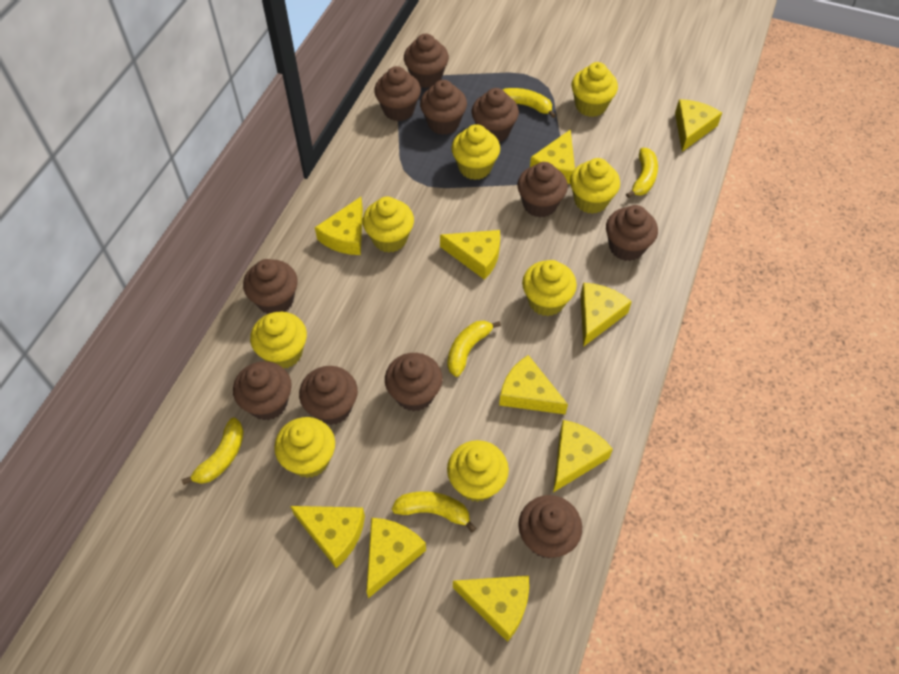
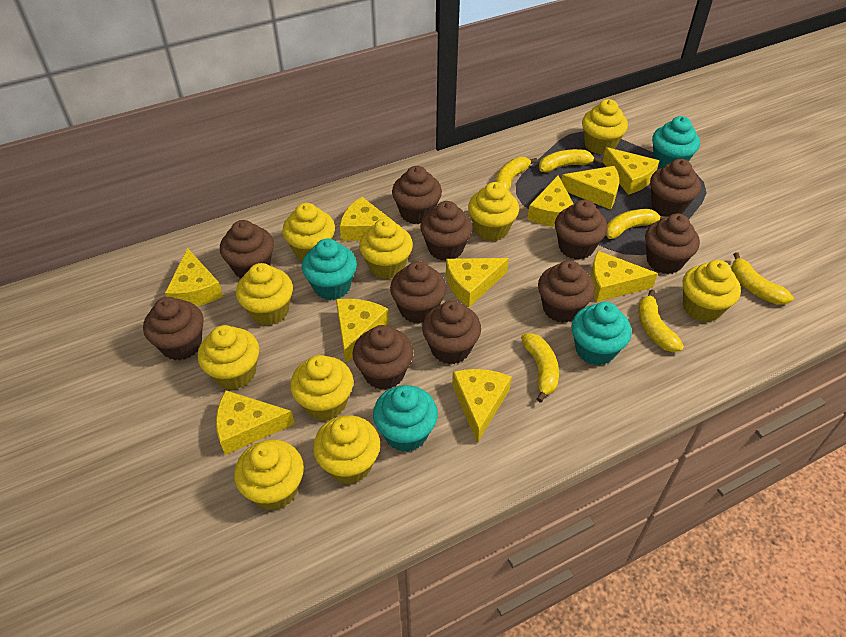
turquoise cupcake: 0 -> 4
yellow banana: 5 -> 6
yellow cupcake: 8 -> 10

